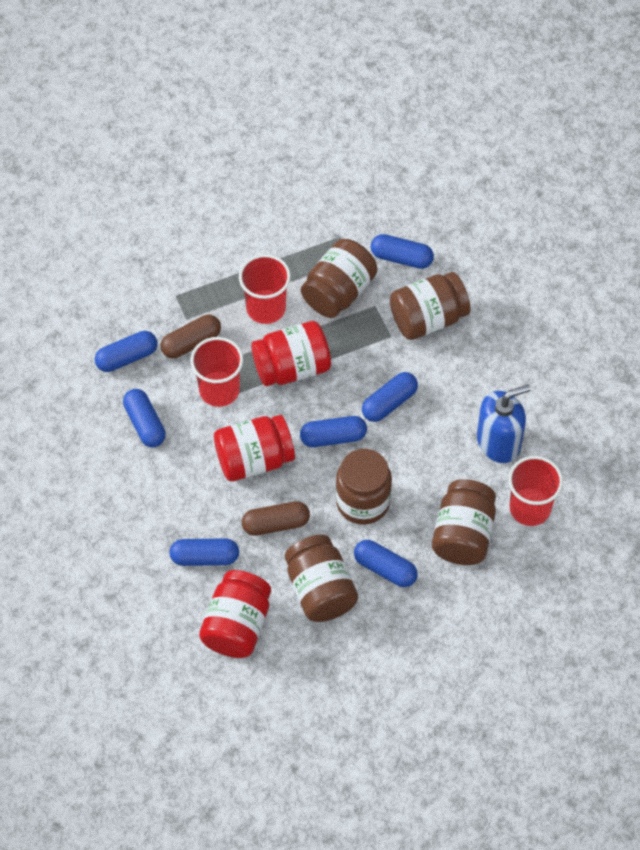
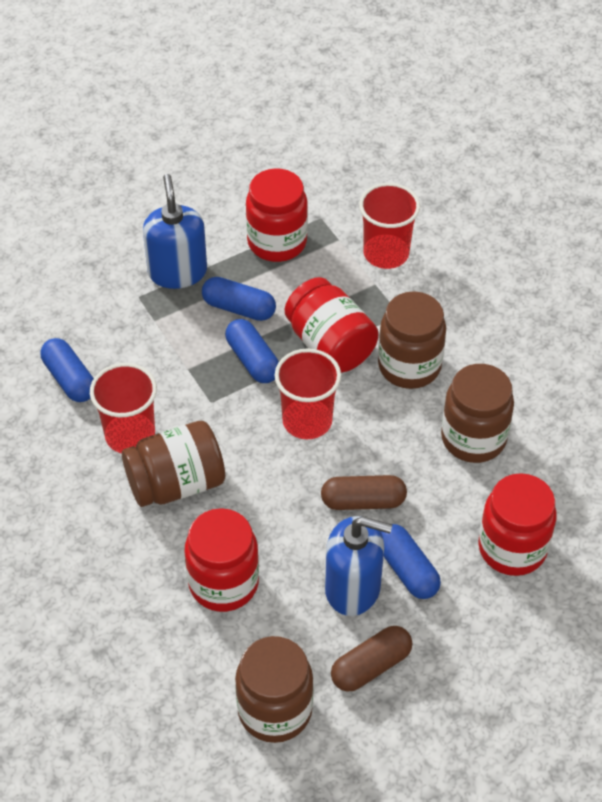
blue capsule: 7 -> 4
blue soap dispenser: 1 -> 2
brown jar: 5 -> 4
red jar: 3 -> 4

